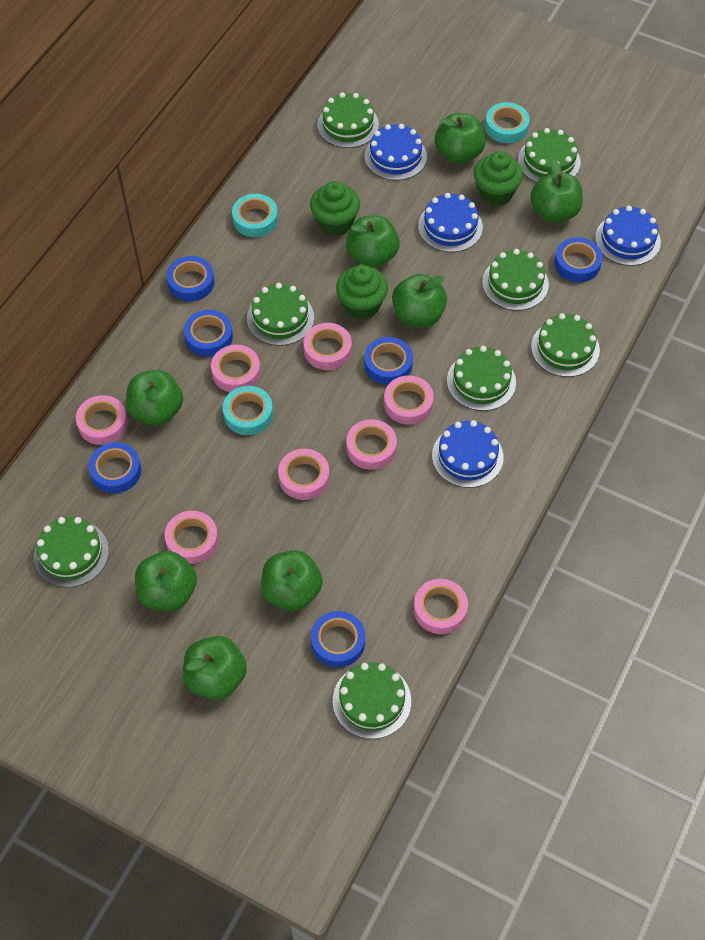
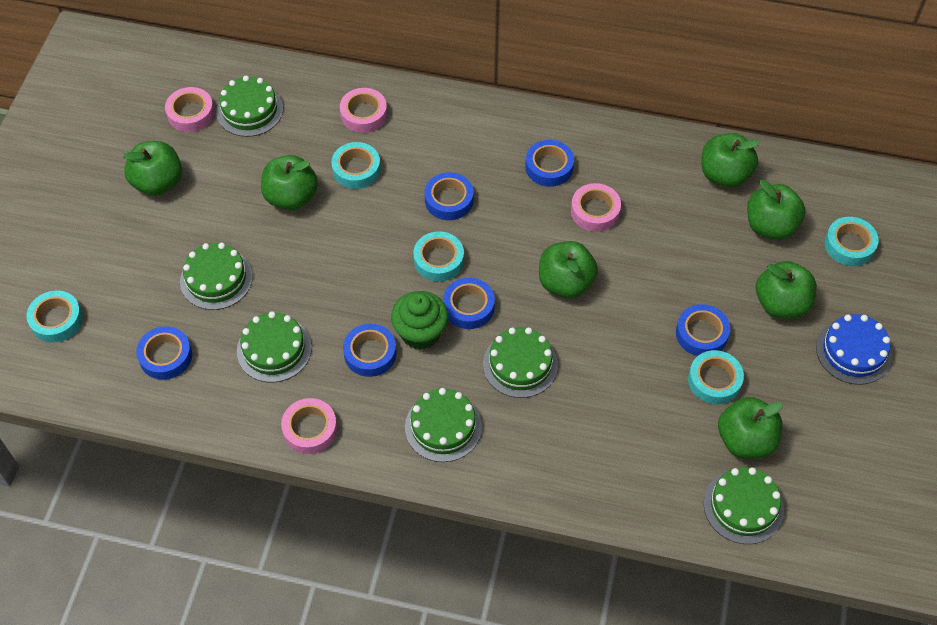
blue cake: 4 -> 1
green apple: 8 -> 7
green cake: 8 -> 6
green cupcake: 3 -> 1
pink tape: 8 -> 4
turquoise tape: 3 -> 5

